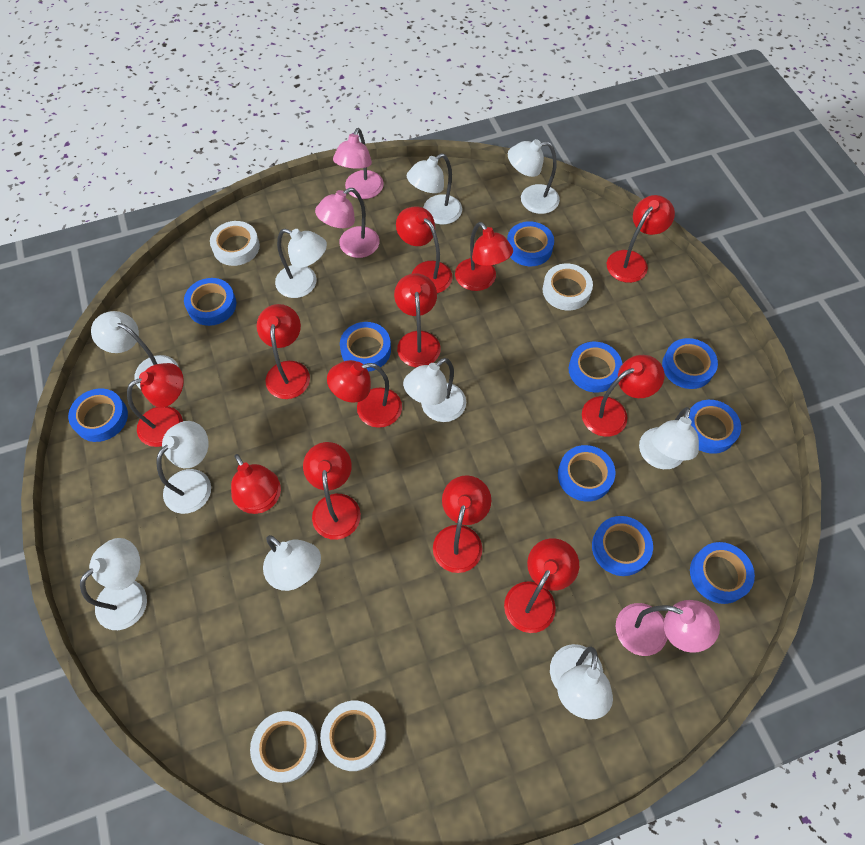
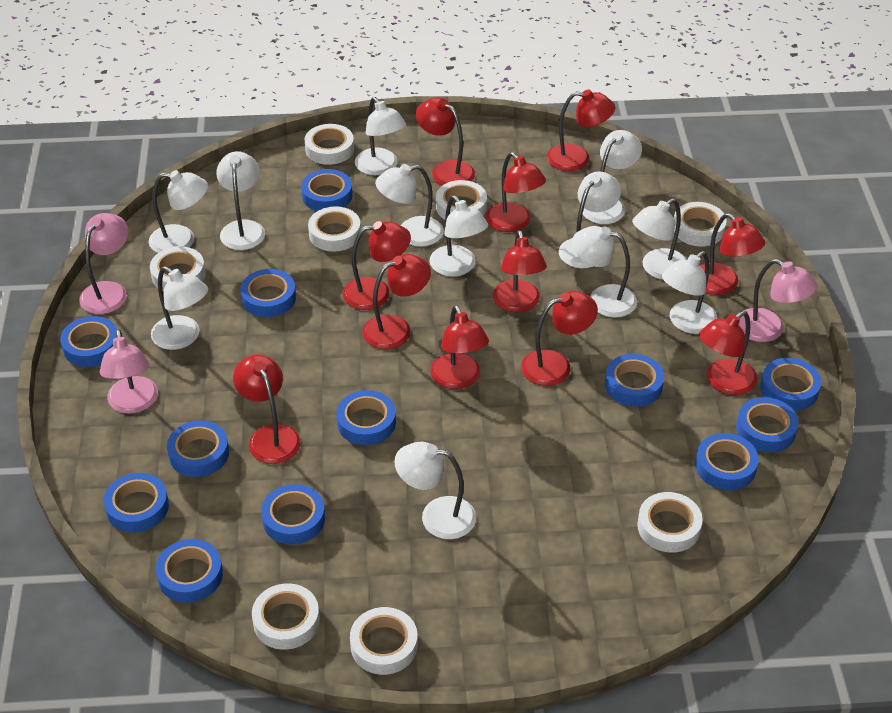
blue tape: 10 -> 12
red lamp: 12 -> 11
white lamp: 10 -> 12
white tape: 4 -> 8

